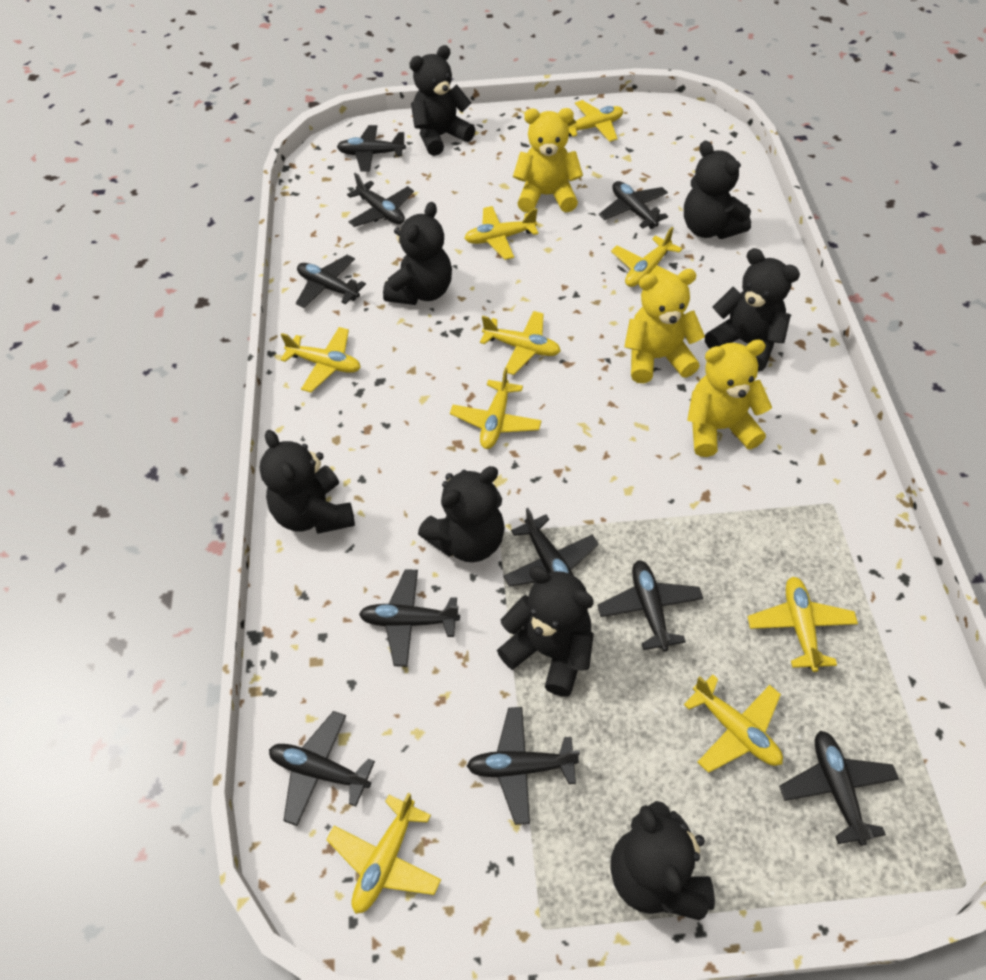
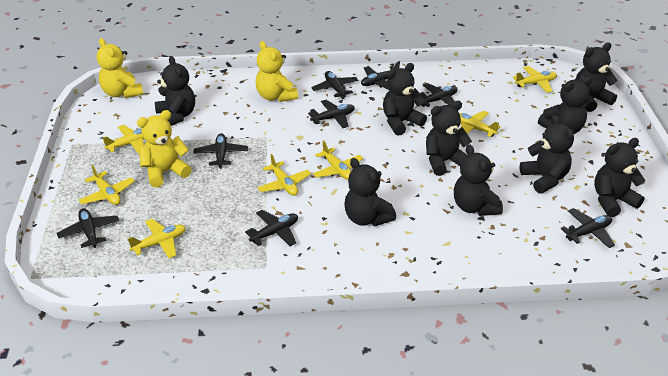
black plane: 10 -> 8
black teddy bear: 8 -> 9
yellow plane: 9 -> 7

